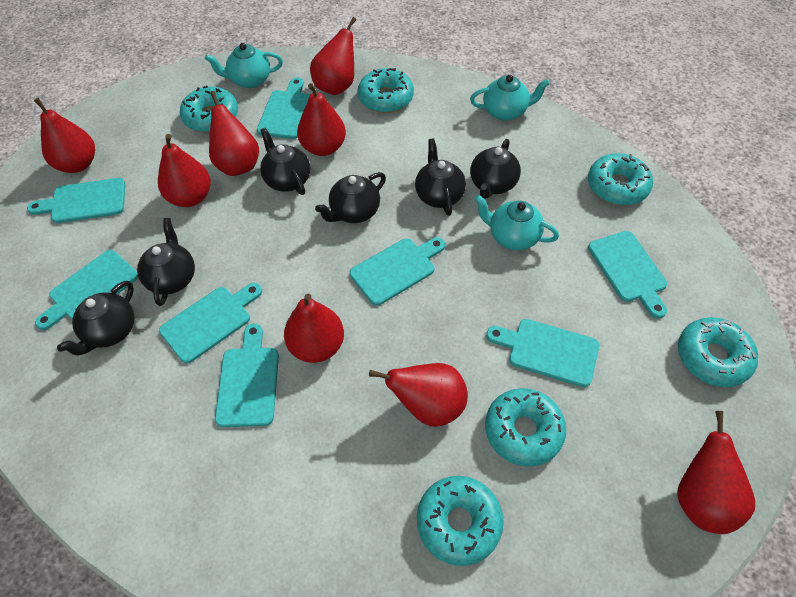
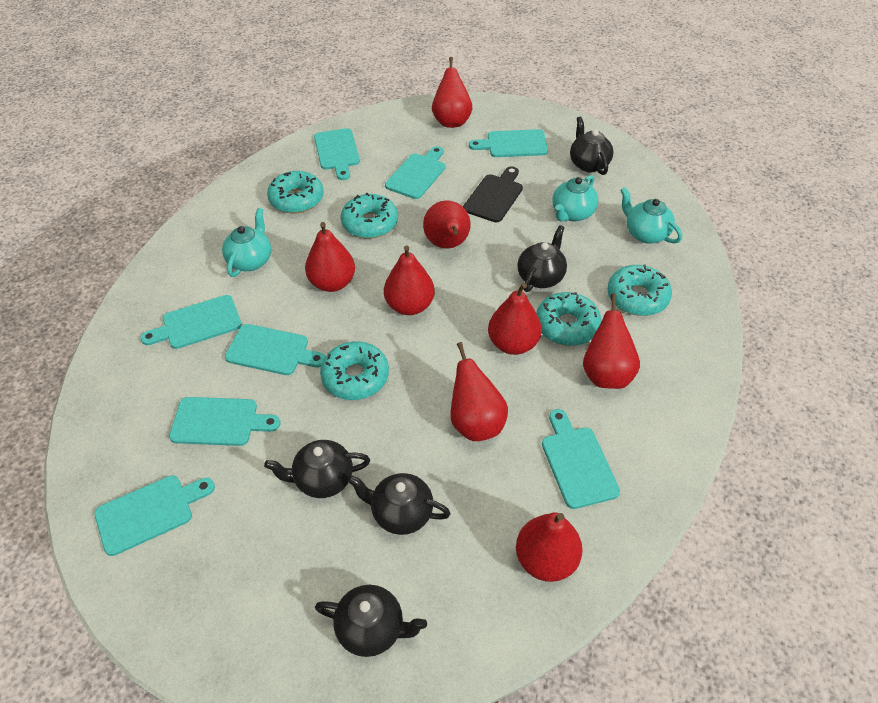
black cutting board: 0 -> 1
black teapot: 6 -> 5
turquoise donut: 6 -> 5

